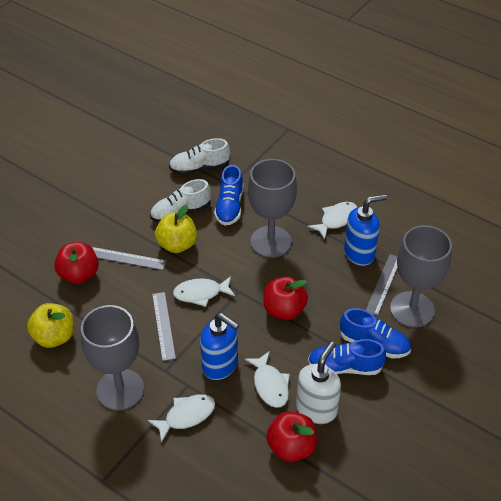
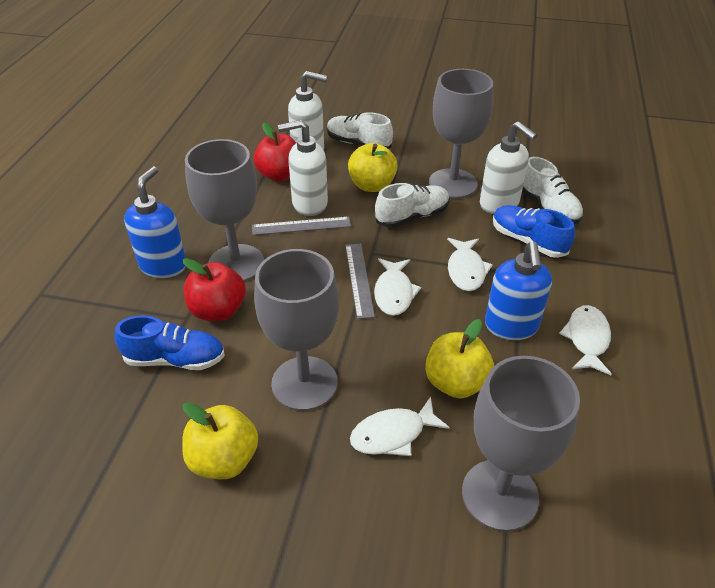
blue shoe: 3 -> 2
grey goblet: 3 -> 4
grey ruler: 3 -> 2
red apple: 3 -> 2
white shoe: 2 -> 3
white soap dispenser: 1 -> 3
yellow apple: 2 -> 3

